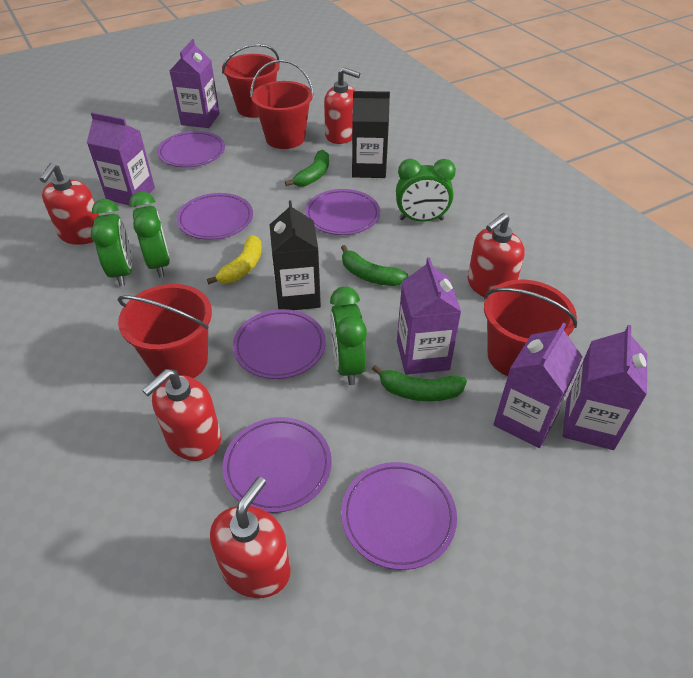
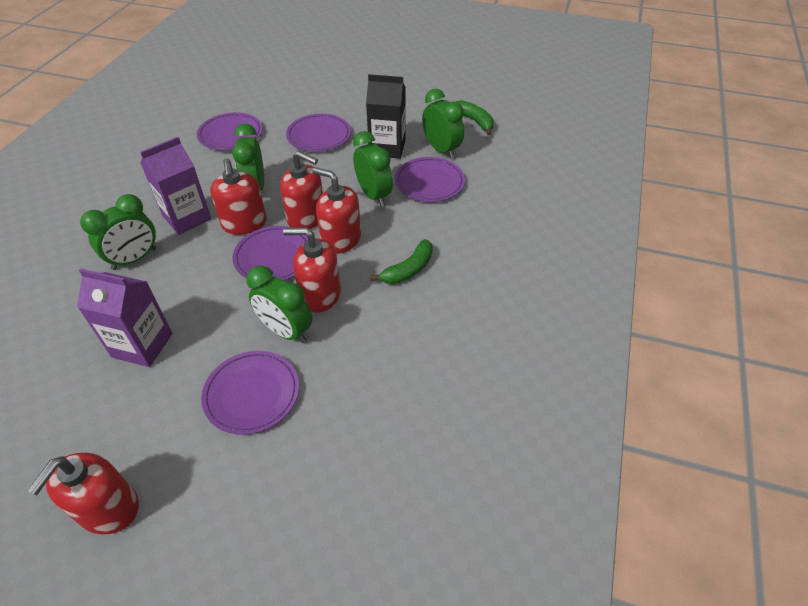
black carton: 2 -> 1
green banana: 3 -> 2
green clock: 4 -> 5
purple carton: 5 -> 2
purple plate: 6 -> 5
red bucket: 4 -> 0
yellow banana: 1 -> 0

